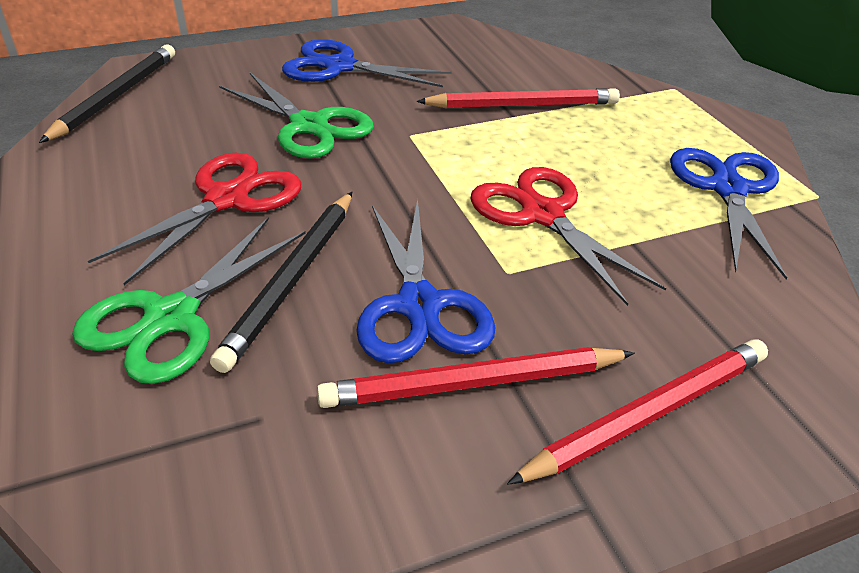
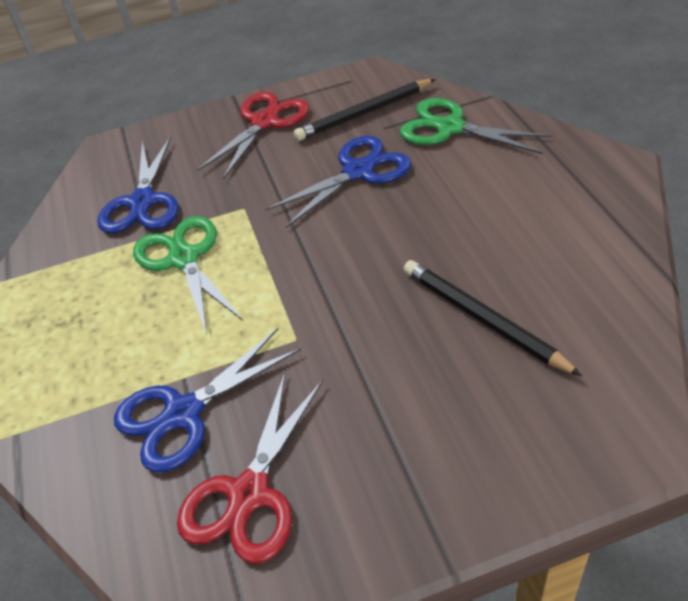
red pencil: 3 -> 0

